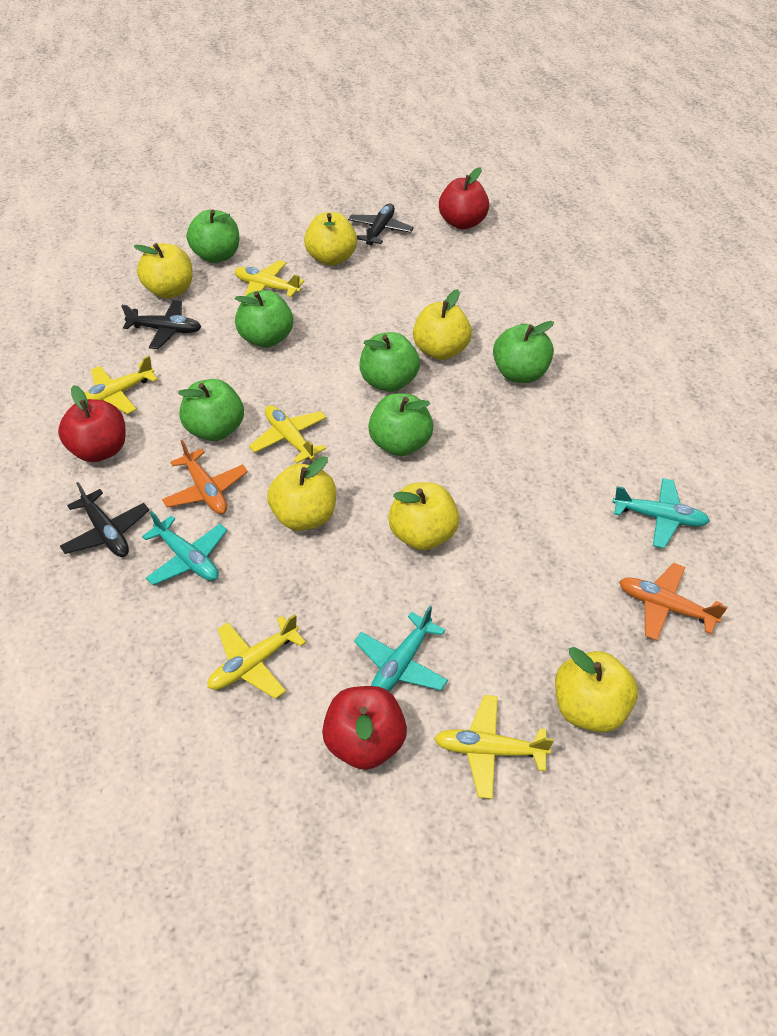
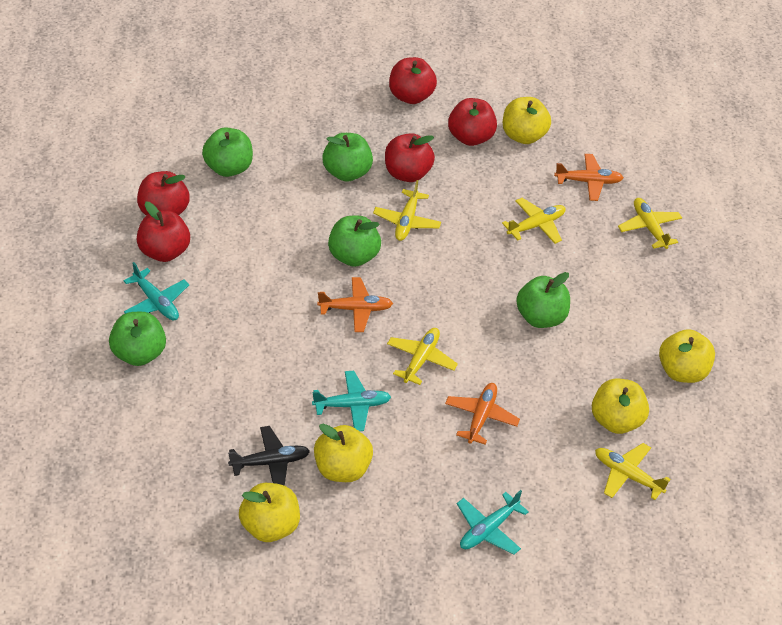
black plane: 3 -> 1
green apple: 6 -> 5
orange plane: 2 -> 3
red apple: 3 -> 5
yellow apple: 6 -> 5

